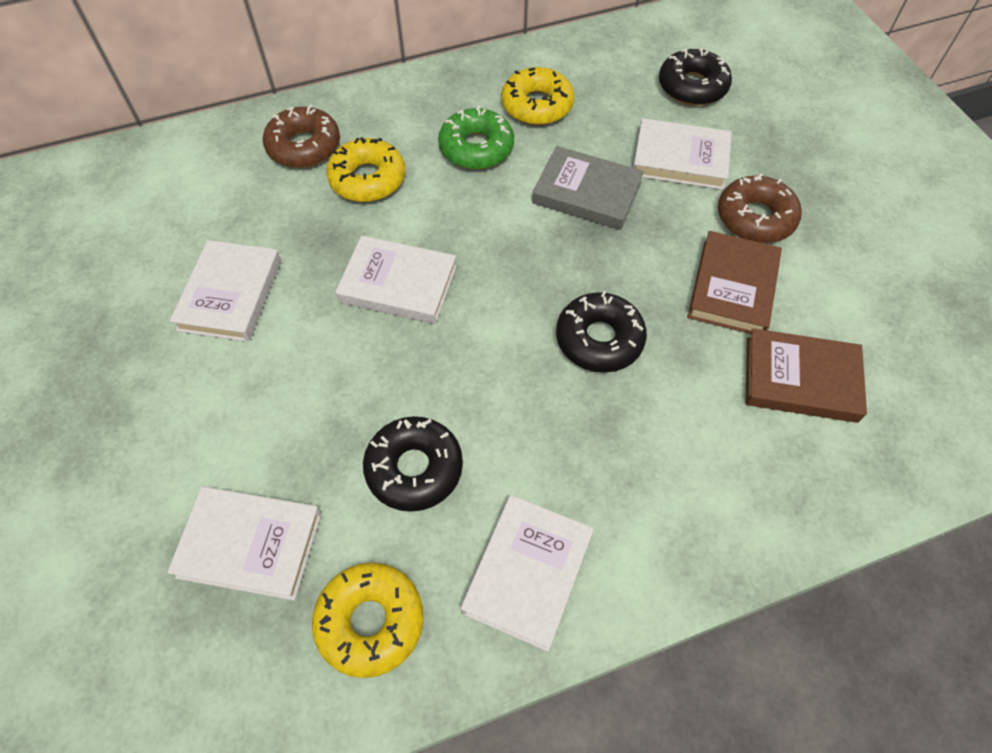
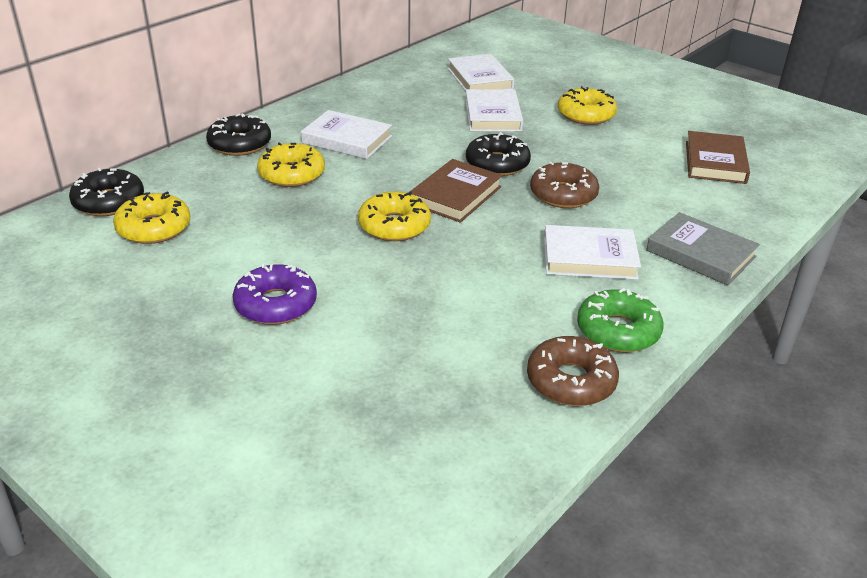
purple donut: 0 -> 1
white book: 5 -> 4
yellow donut: 3 -> 4

